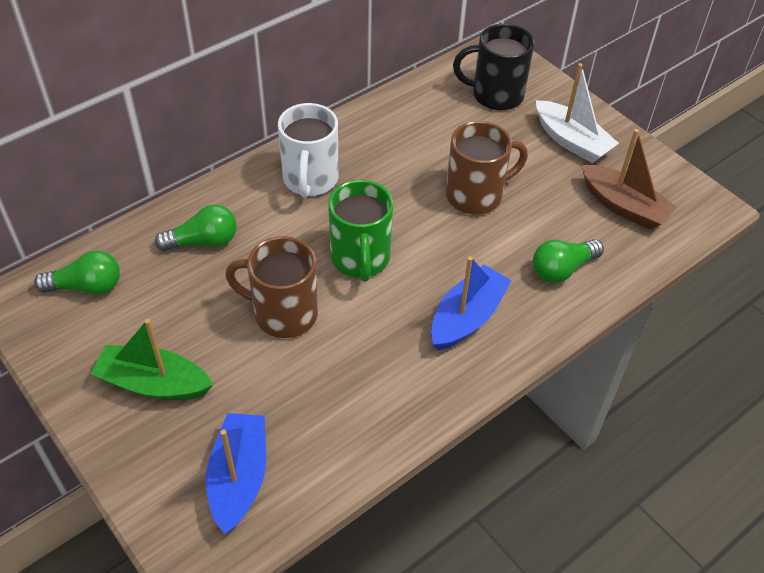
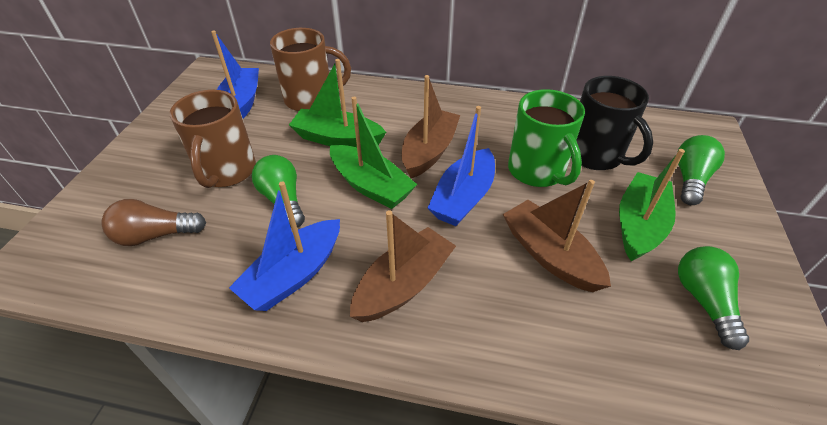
blue boat: 2 -> 3
brown boat: 1 -> 3
brown light bulb: 0 -> 1
green boat: 1 -> 3
white boat: 1 -> 0
white mug: 1 -> 0

